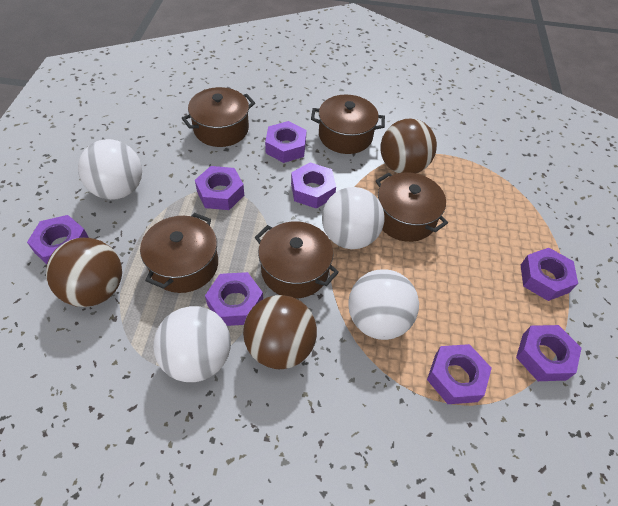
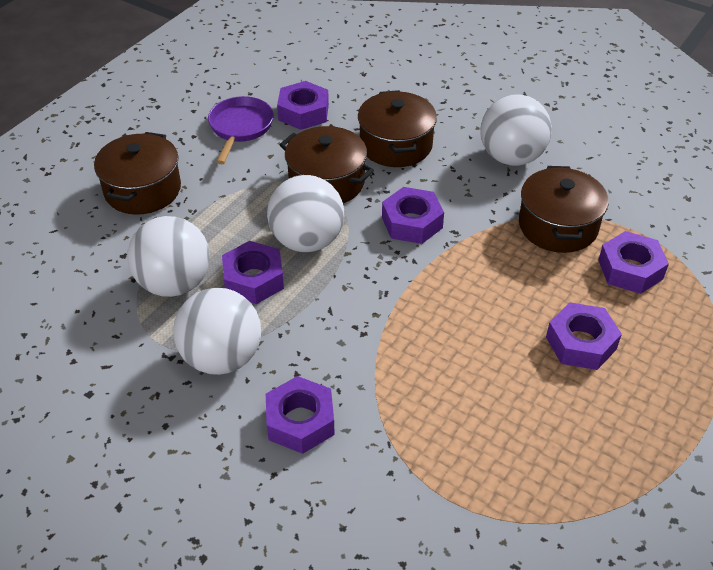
brown ball: 3 -> 0
brown pot: 5 -> 4
purple nut: 8 -> 6
purple pan: 0 -> 1

